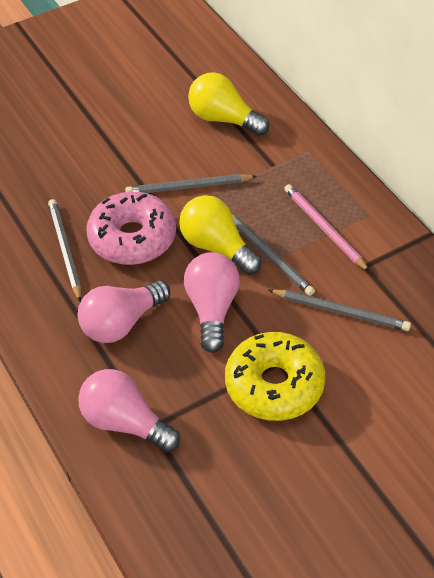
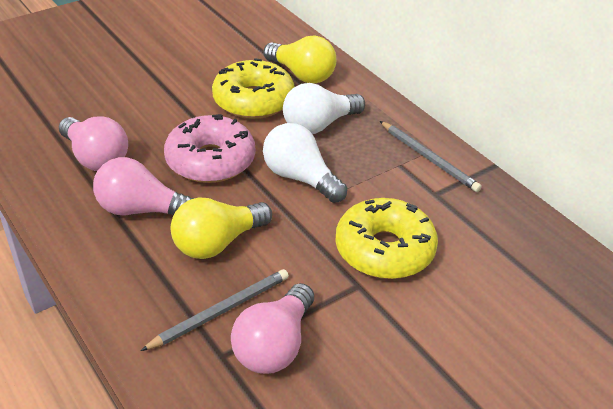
grey pencil: 4 -> 2
pink pencil: 1 -> 0
white light bulb: 0 -> 2
yellow donut: 1 -> 2

